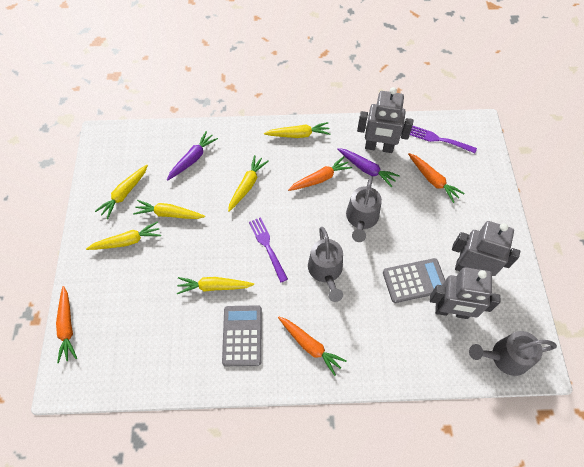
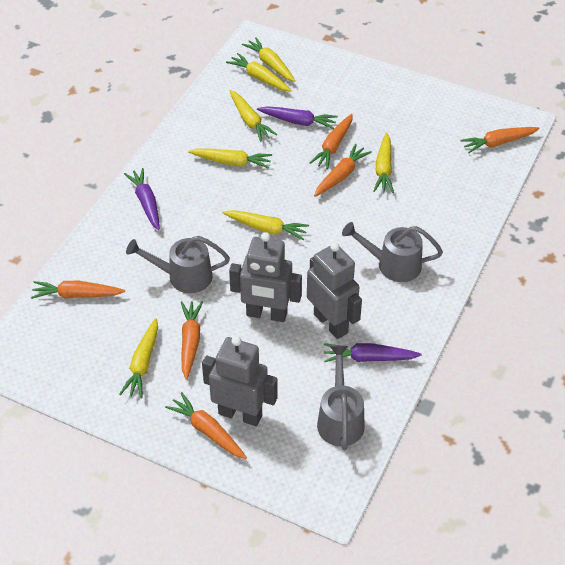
grey calculator: 2 -> 0
orange carrot: 4 -> 6
purple carrot: 2 -> 3
purple fork: 2 -> 0
yellow carrot: 6 -> 7

